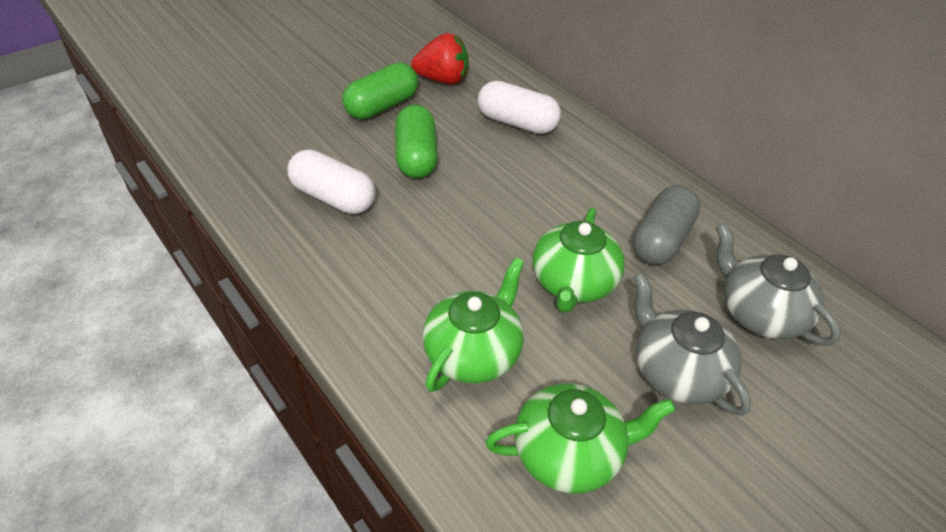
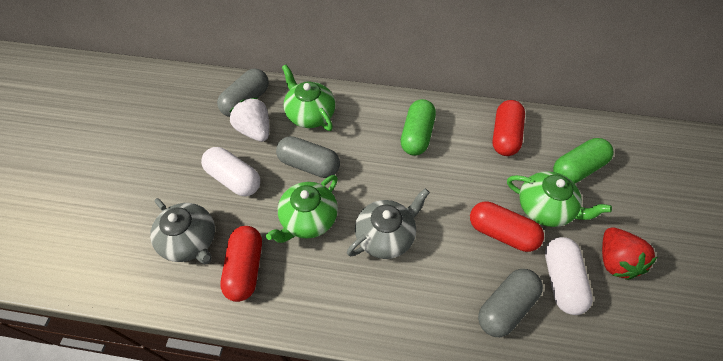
grey capsule: 1 -> 3
red capsule: 0 -> 3
white strawberry: 0 -> 1

